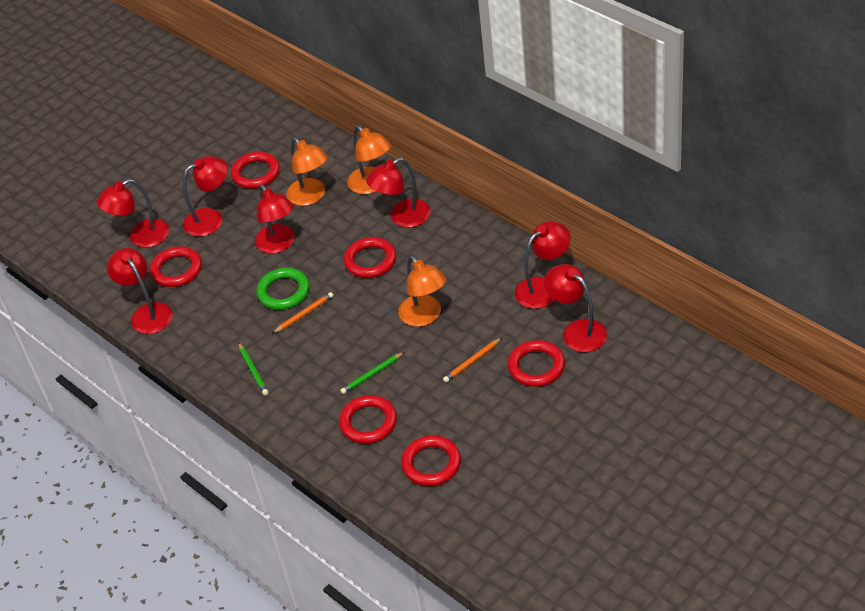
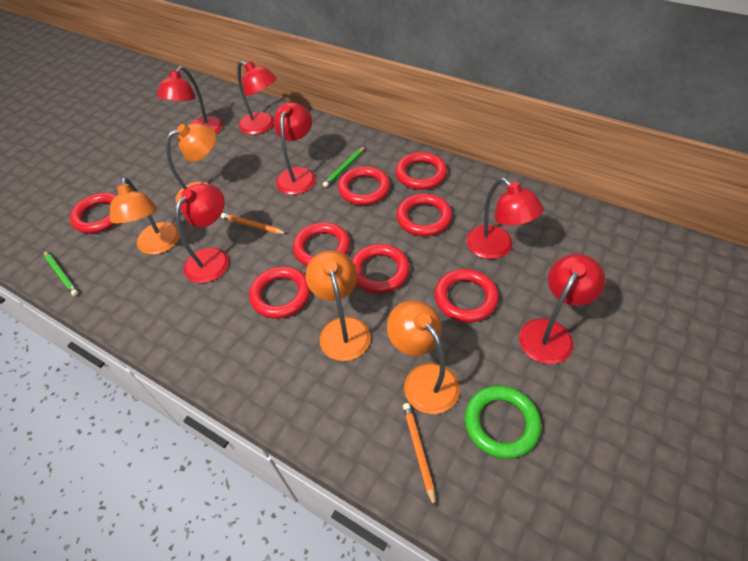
orange lamp: 3 -> 4
red lamp: 7 -> 6
red ring: 6 -> 8

